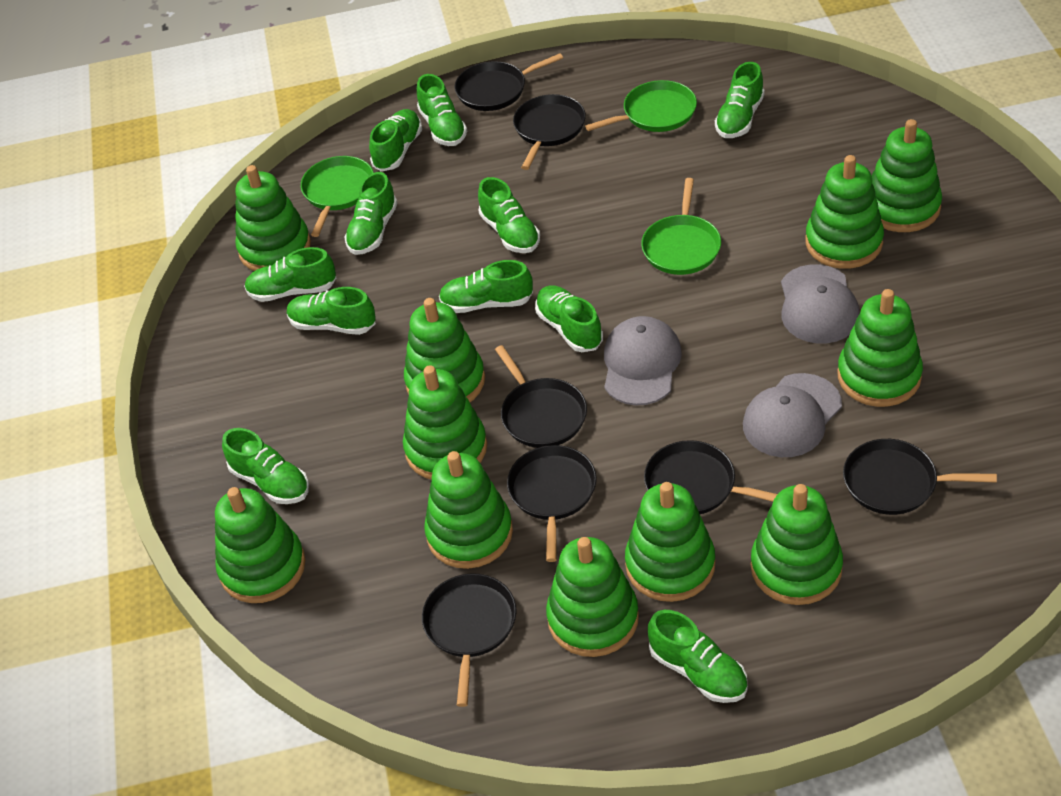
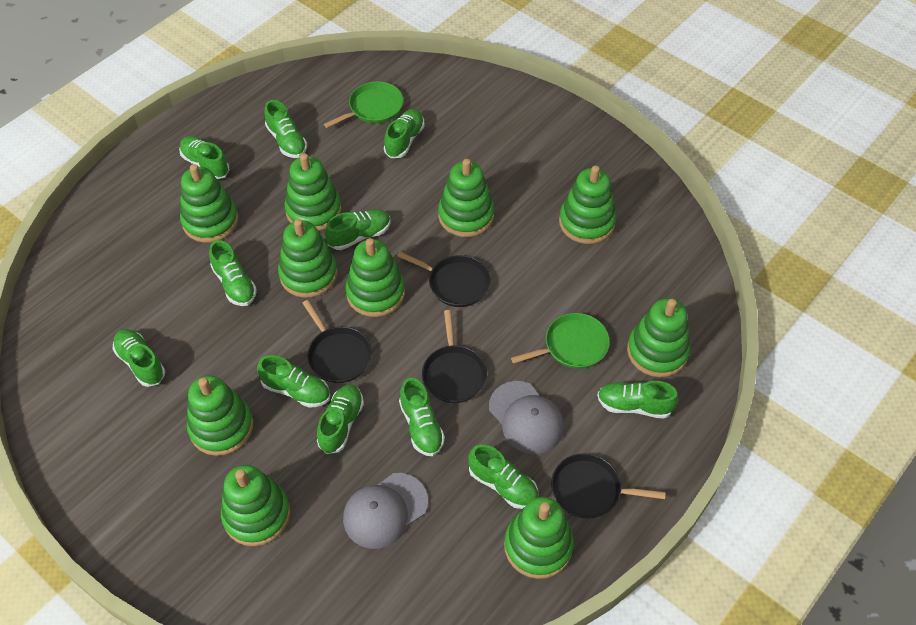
black pan: 7 -> 4
green pan: 3 -> 2
green stacking toy: 11 -> 10
grey cap: 3 -> 2

